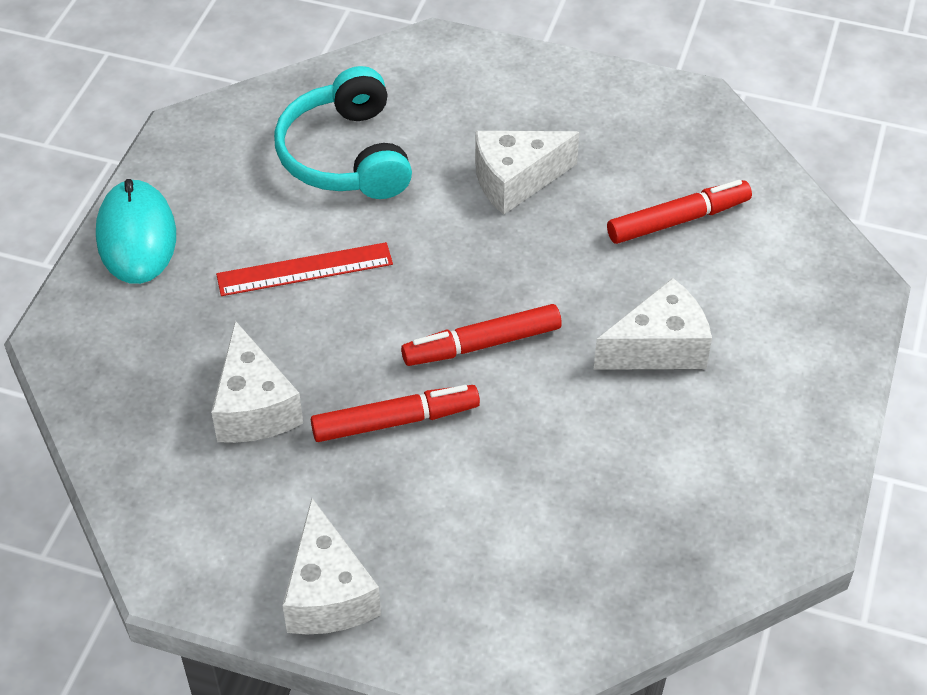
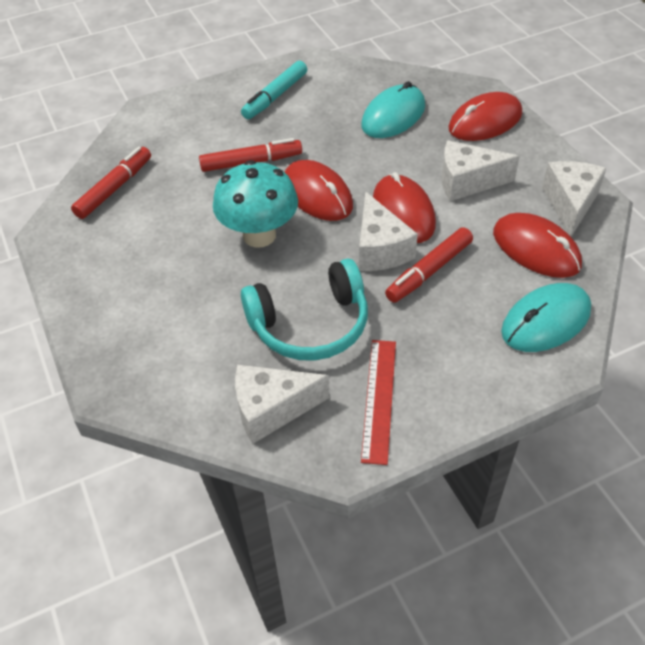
red mouse: 0 -> 4
turquoise marker: 0 -> 1
turquoise mouse: 1 -> 2
turquoise mushroom: 0 -> 1

